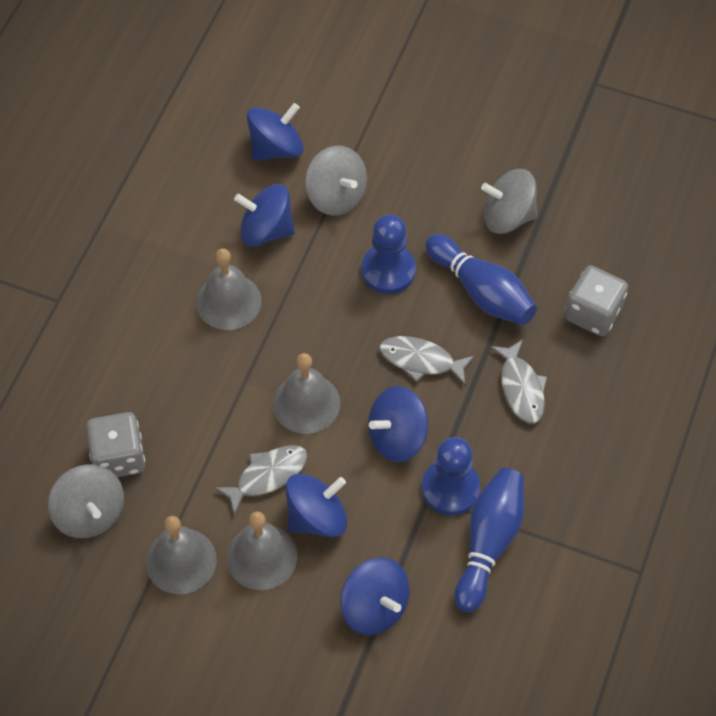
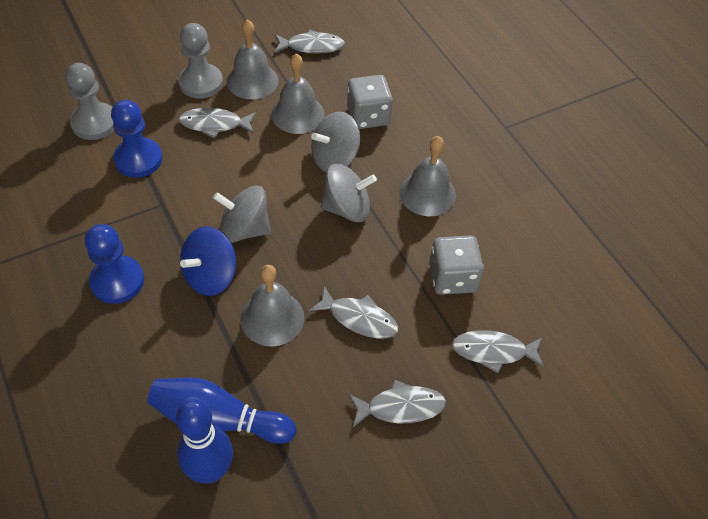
blue spinning top: 5 -> 1
grey fish: 3 -> 5
grey pawn: 0 -> 2

